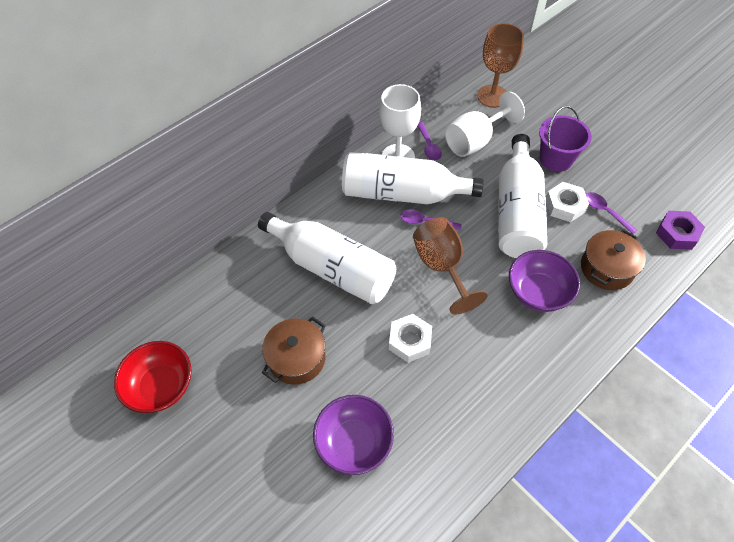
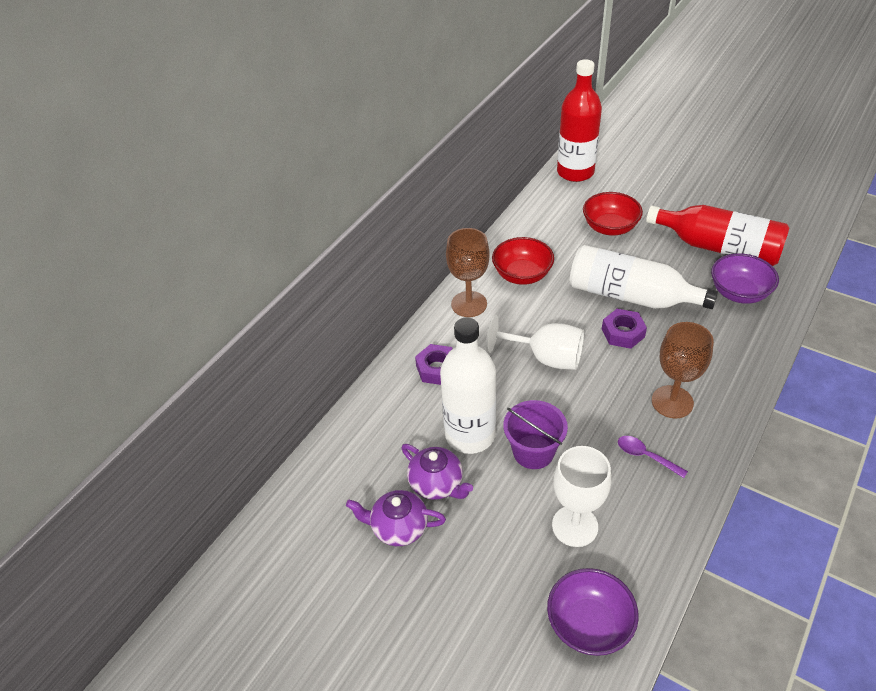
brown pot: 2 -> 0
purple nut: 1 -> 2
purple spoon: 3 -> 1
purple teapot: 0 -> 2
red bottle: 0 -> 2
red bowl: 1 -> 2
white bottle: 3 -> 2
white nut: 2 -> 0

